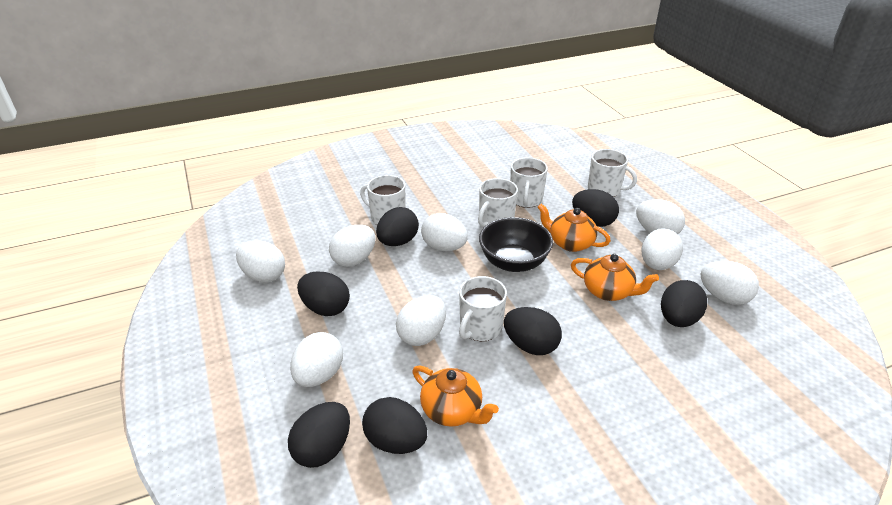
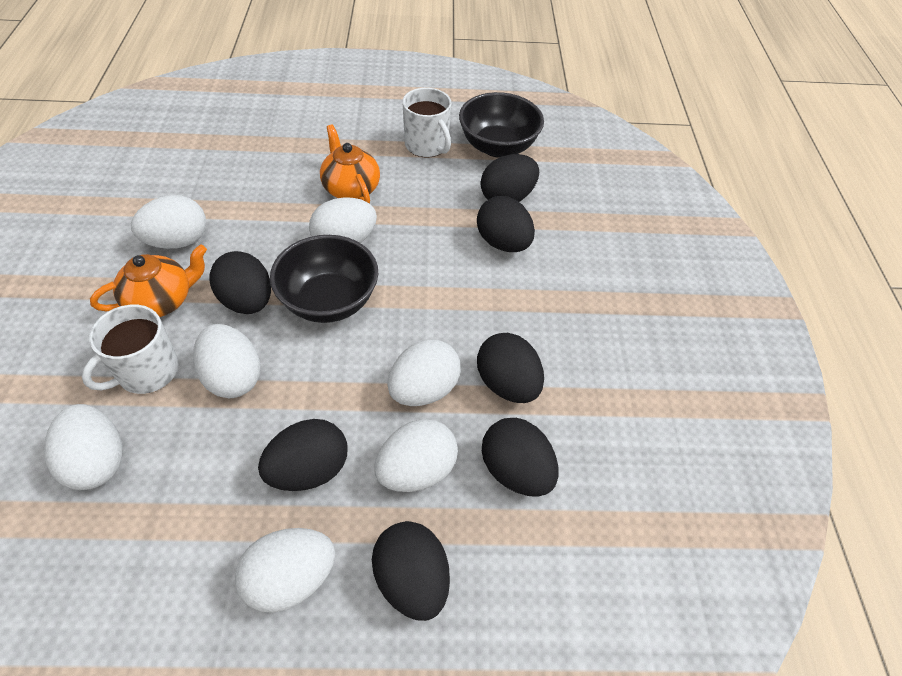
black bowl: 1 -> 2
orange teapot: 3 -> 2
white egg: 8 -> 7
white mug: 5 -> 2

